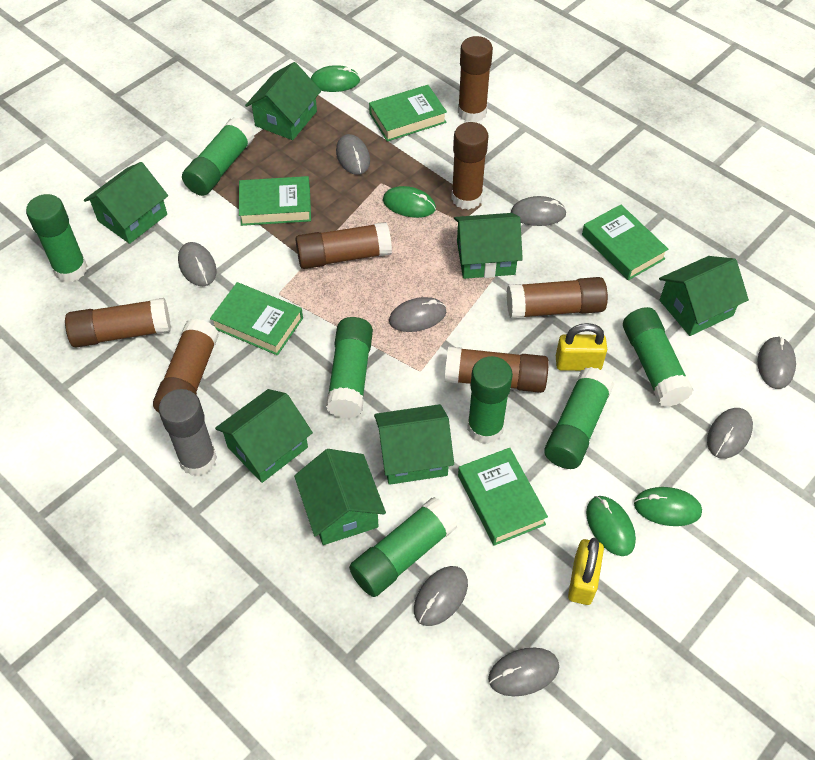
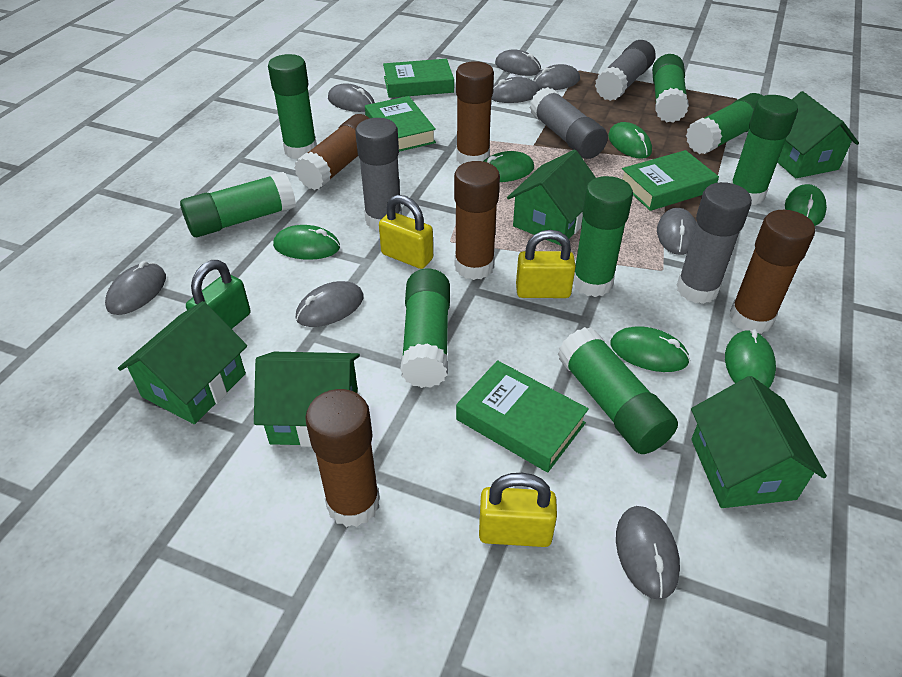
brown glue stick: 7 -> 5
green book: 5 -> 4
green glue stick: 7 -> 8
green house: 7 -> 5
green mouse: 4 -> 6
green padlock: 0 -> 1
grey glue stick: 1 -> 4
yellow padlock: 2 -> 3

